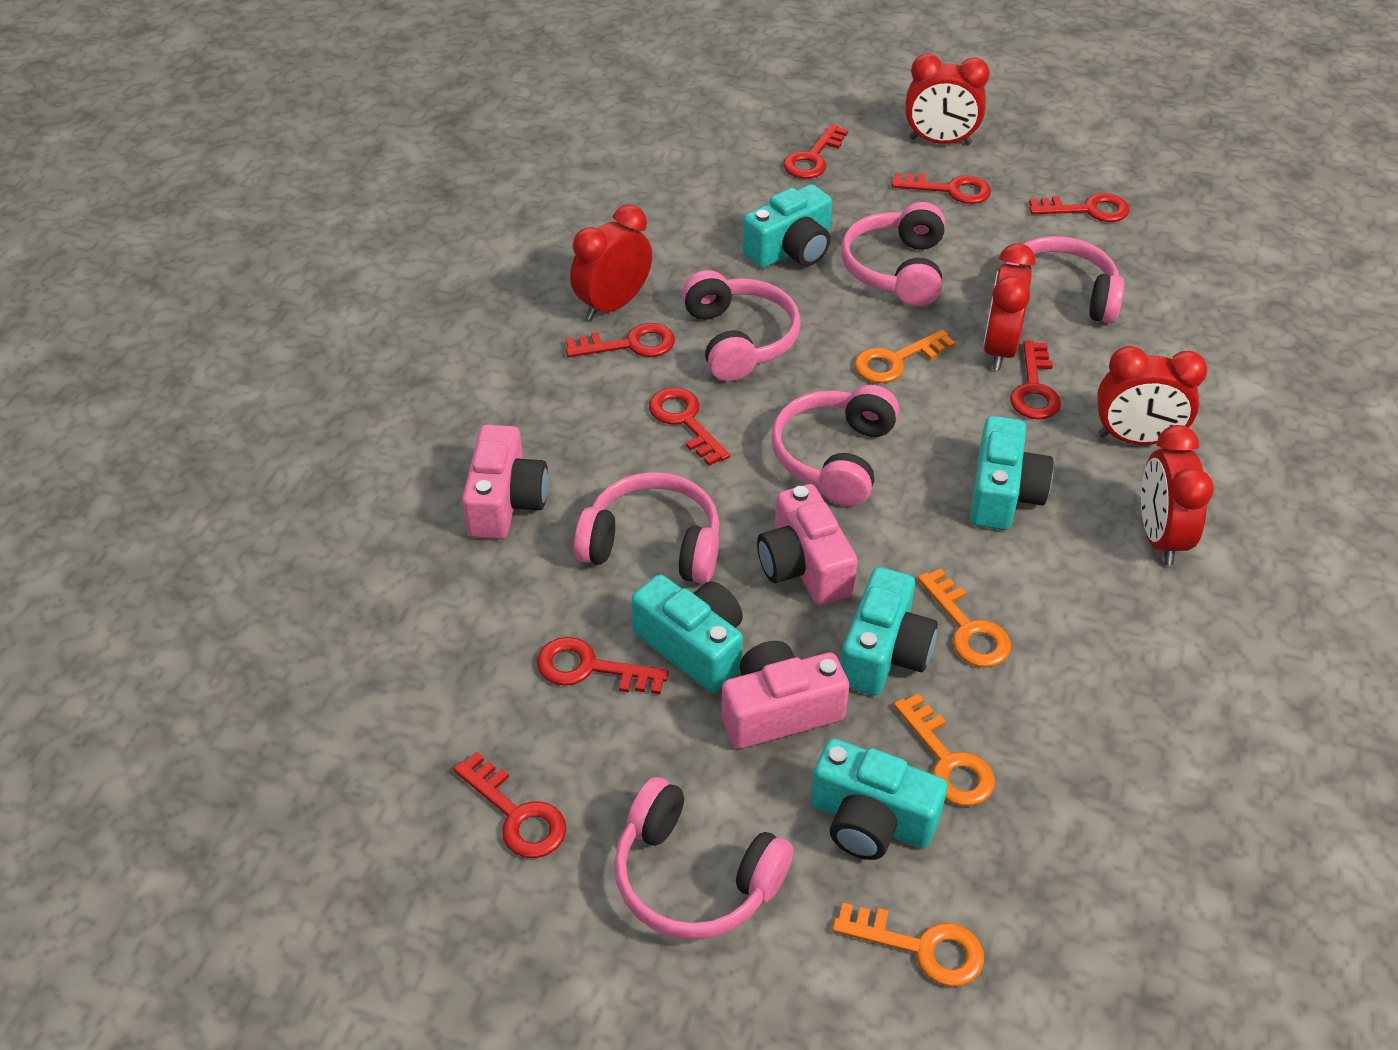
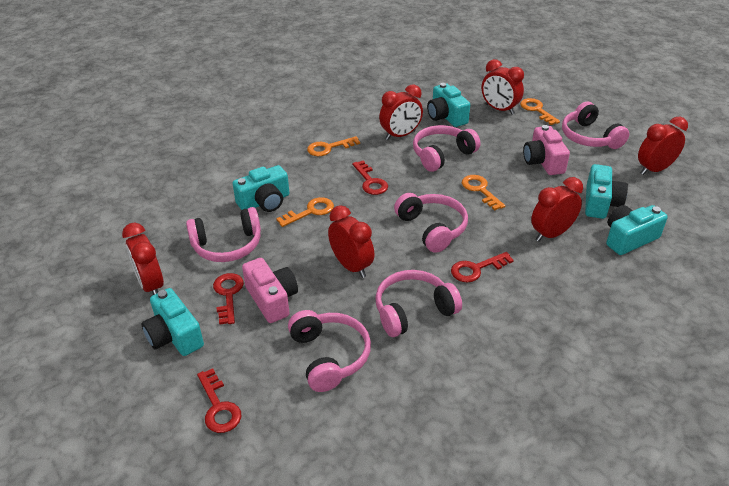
pink camera: 3 -> 2
red clock: 5 -> 6
red key: 8 -> 4

